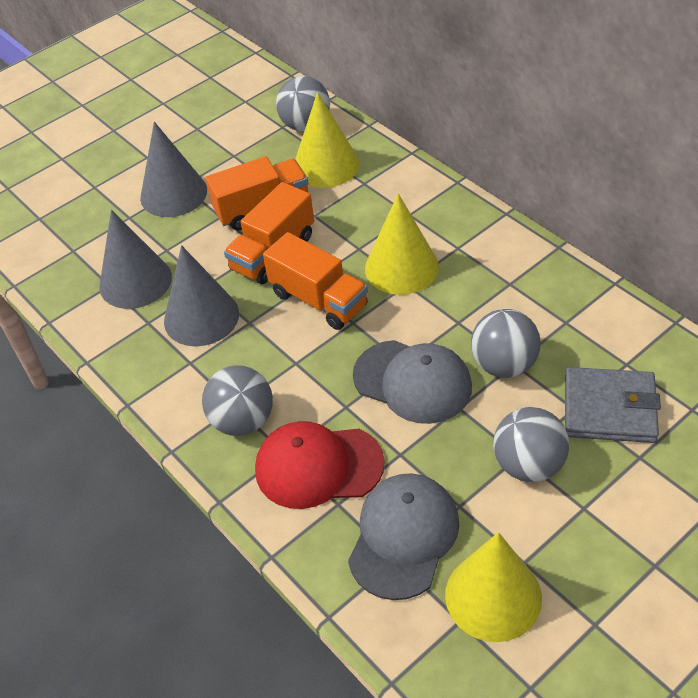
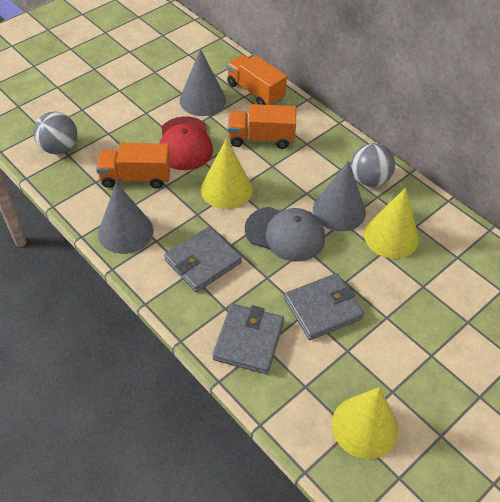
grey ball: 4 -> 2
grey cap: 2 -> 1
grey wallet: 1 -> 3

